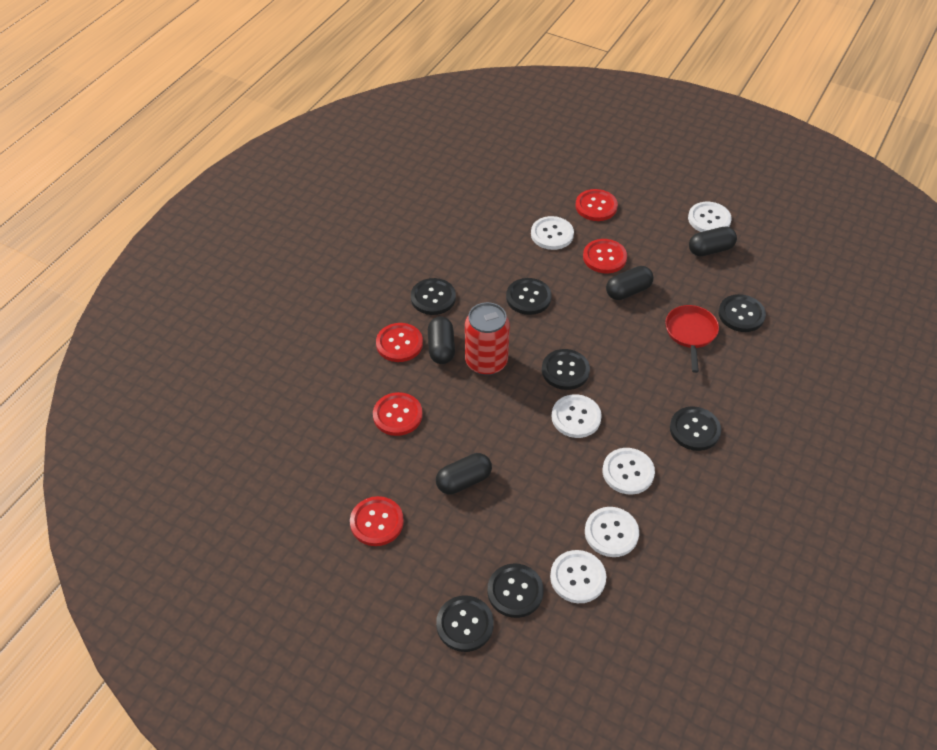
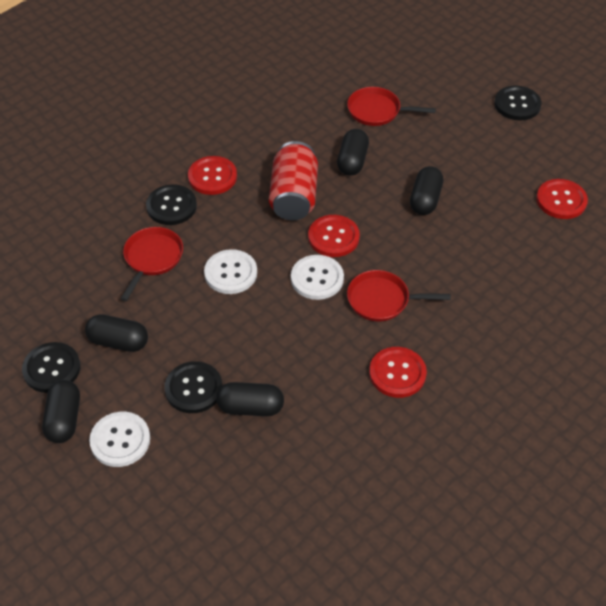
black button: 7 -> 4
black capsule: 4 -> 5
red button: 5 -> 4
red pan: 1 -> 3
white button: 6 -> 3

